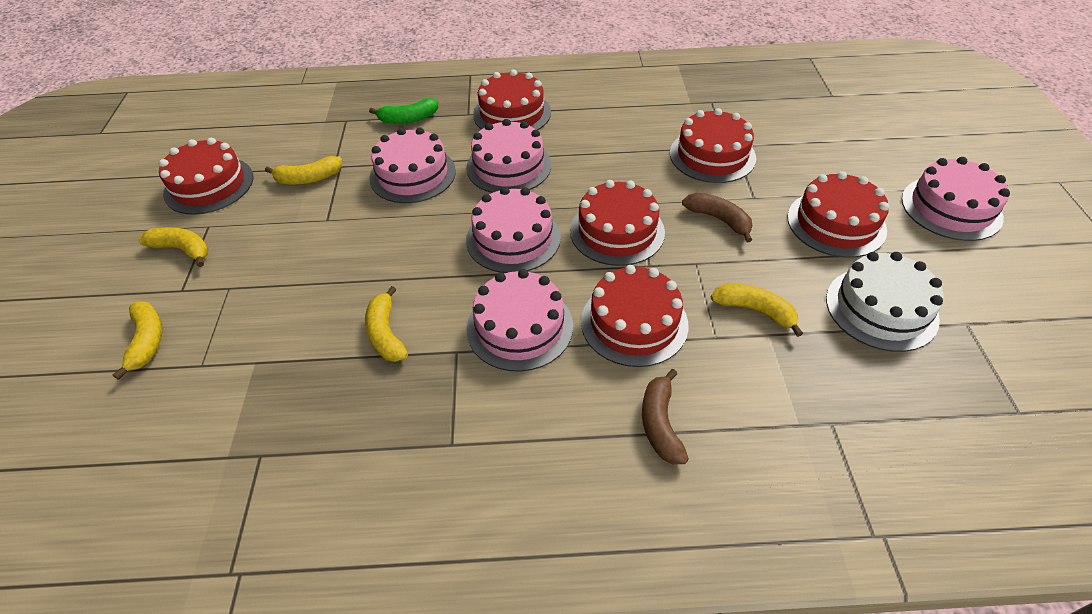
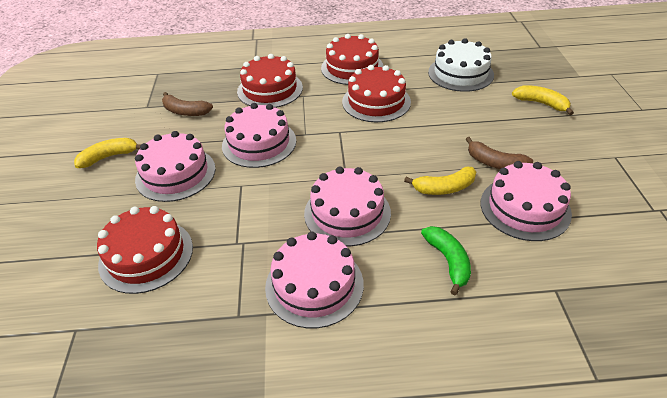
red cake: 6 -> 4
yellow banana: 5 -> 3

